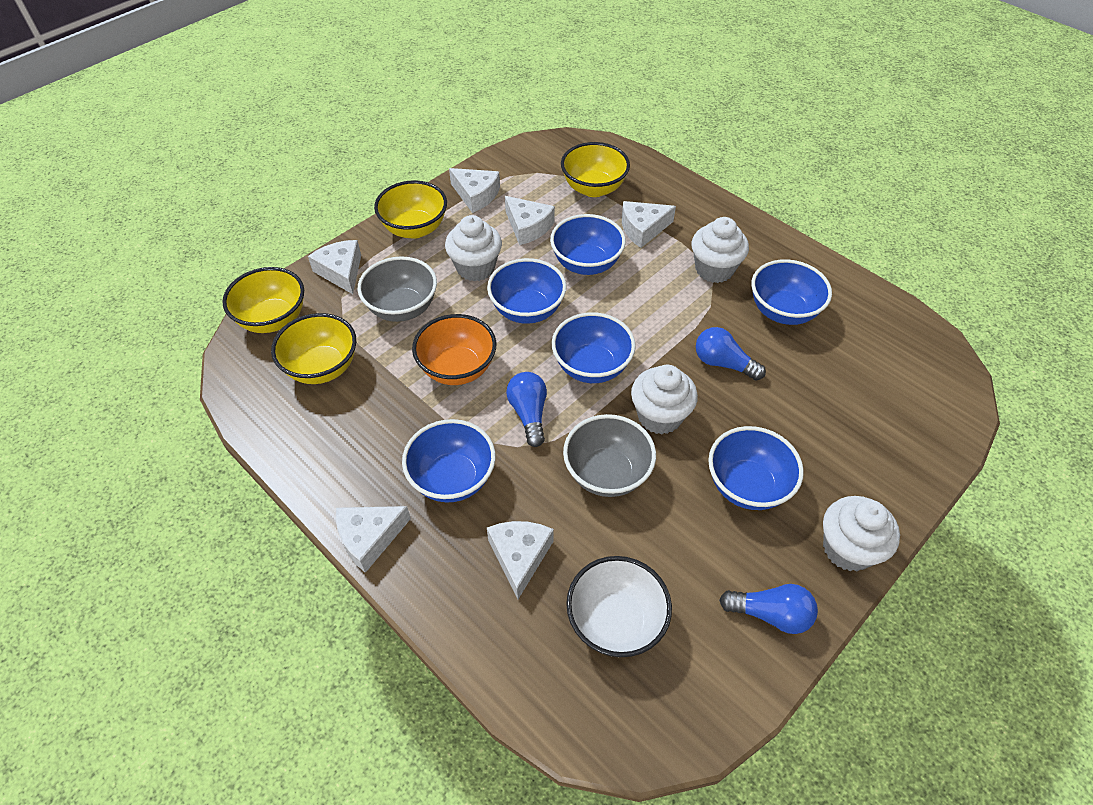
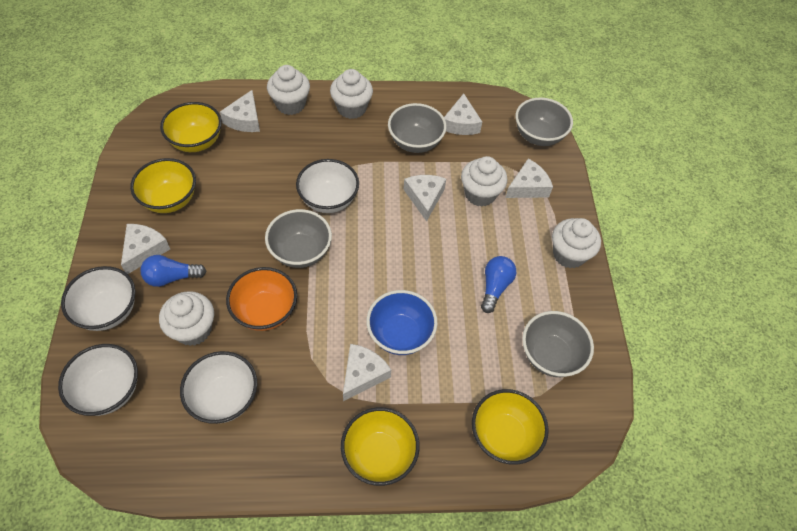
blue bowl: 6 -> 1
blue light bulb: 3 -> 2
grey bowl: 2 -> 4
white bowl: 1 -> 4
white cupcake: 4 -> 5

